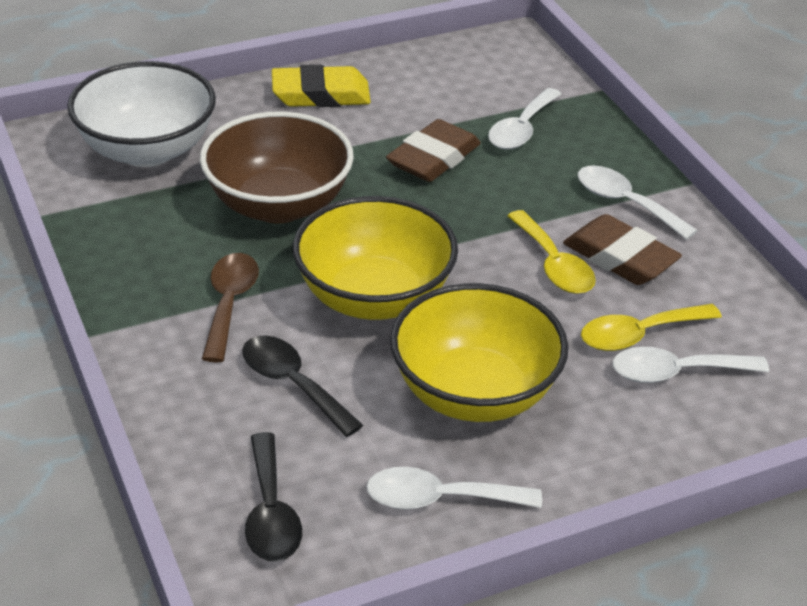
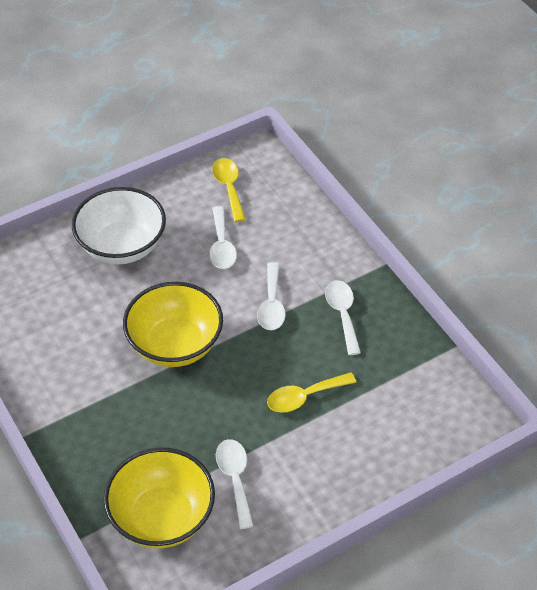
black spoon: 2 -> 0
brown bowl: 1 -> 0
brown eraser: 2 -> 0
brown spoon: 1 -> 0
yellow eraser: 1 -> 0

